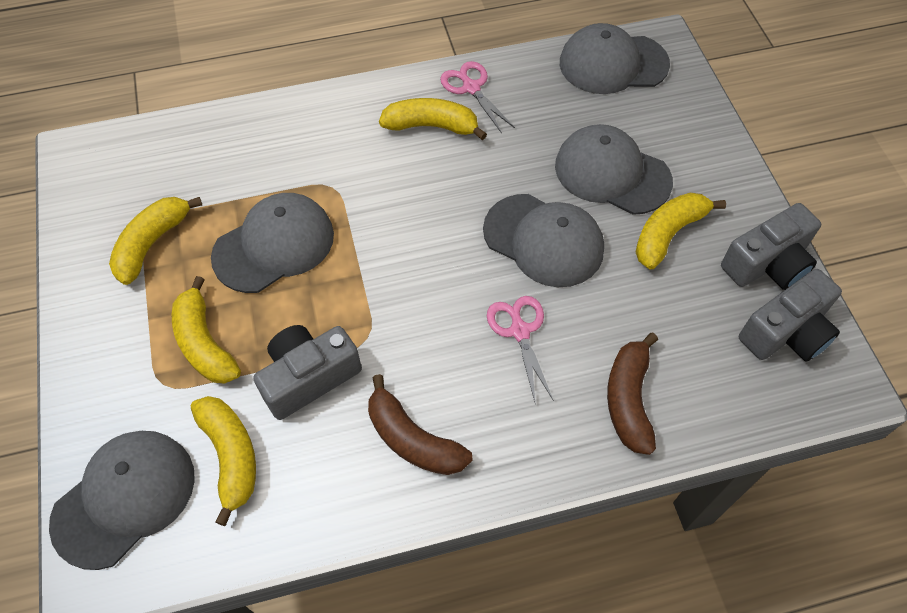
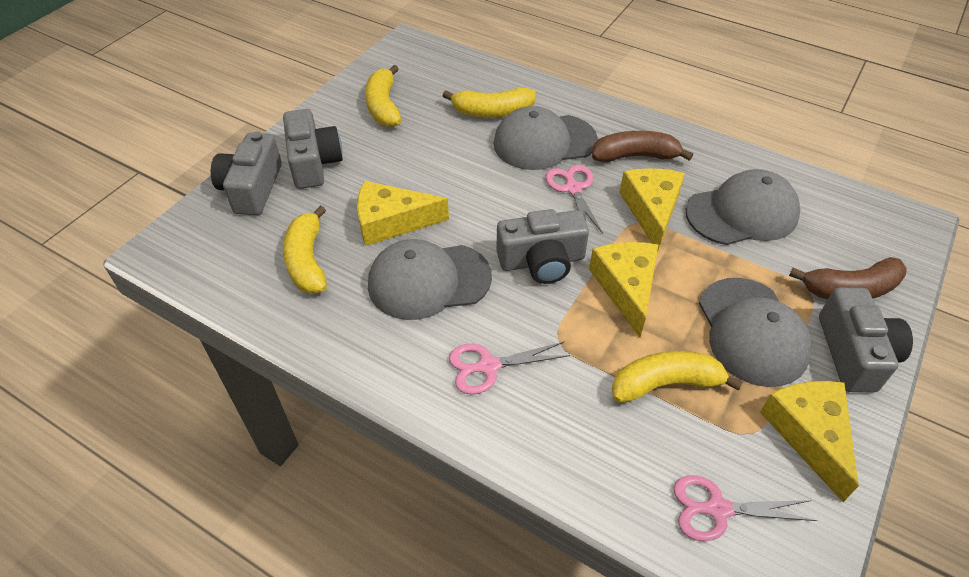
grey camera: 3 -> 4
grey cap: 5 -> 4
pink scissors: 2 -> 3
yellow banana: 5 -> 4
yellow cheese: 0 -> 4

